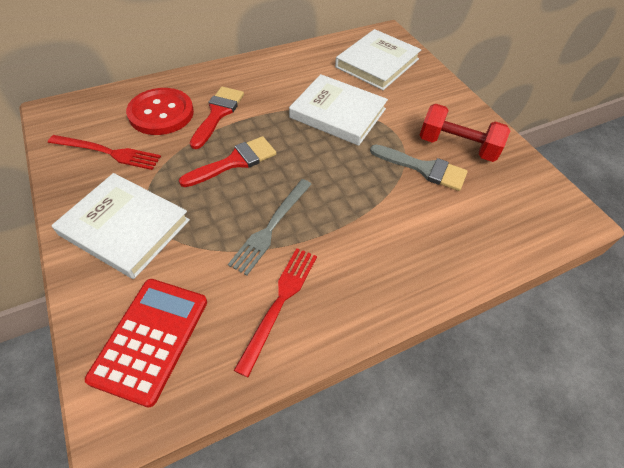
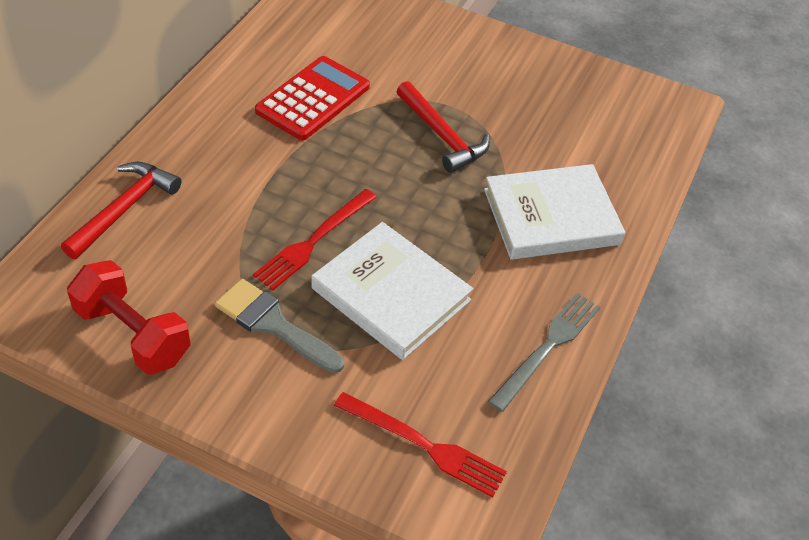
red brush: 2 -> 0
red button: 1 -> 0
red hammer: 0 -> 2
white book: 3 -> 2

